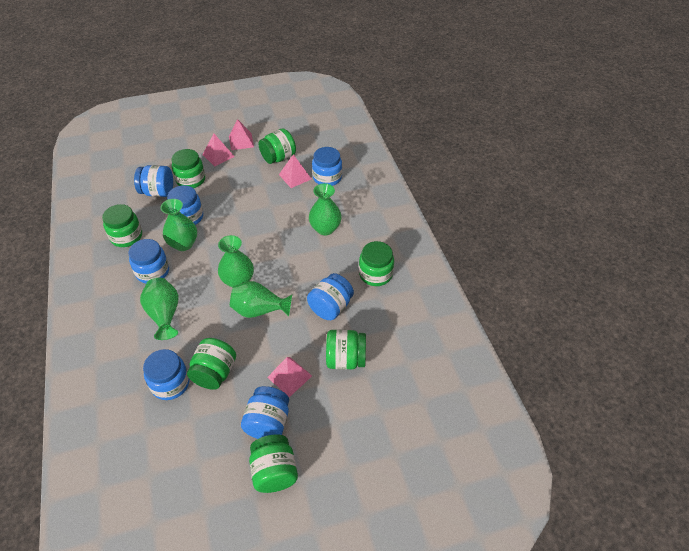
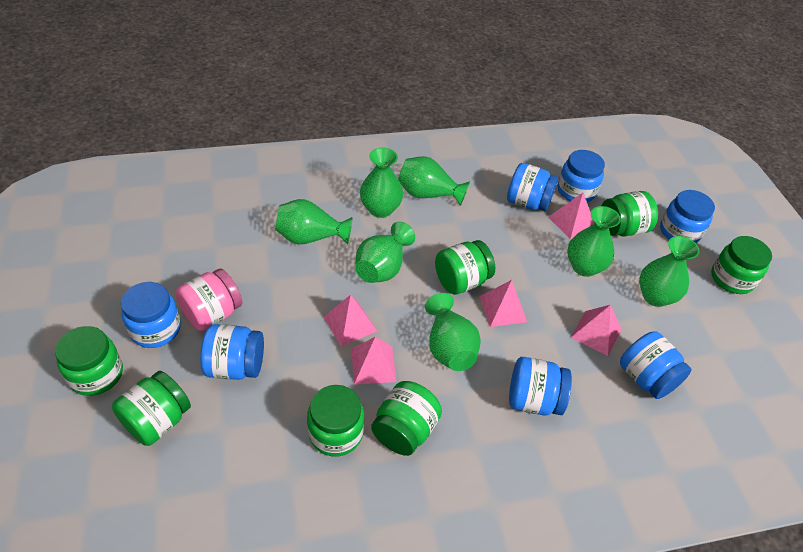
green vase: 5 -> 7
pink jar: 0 -> 1
pink pyramid: 4 -> 5

